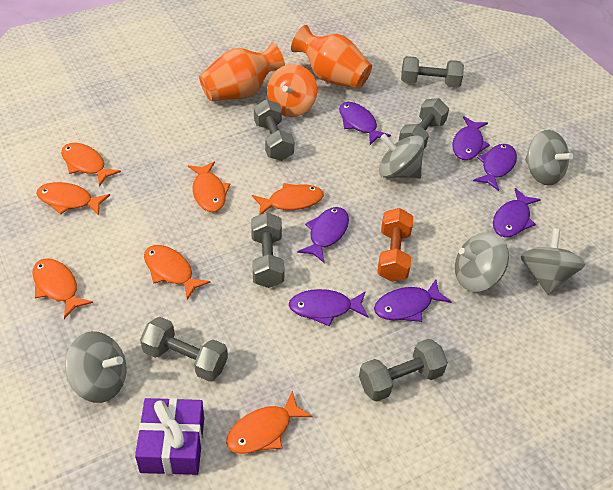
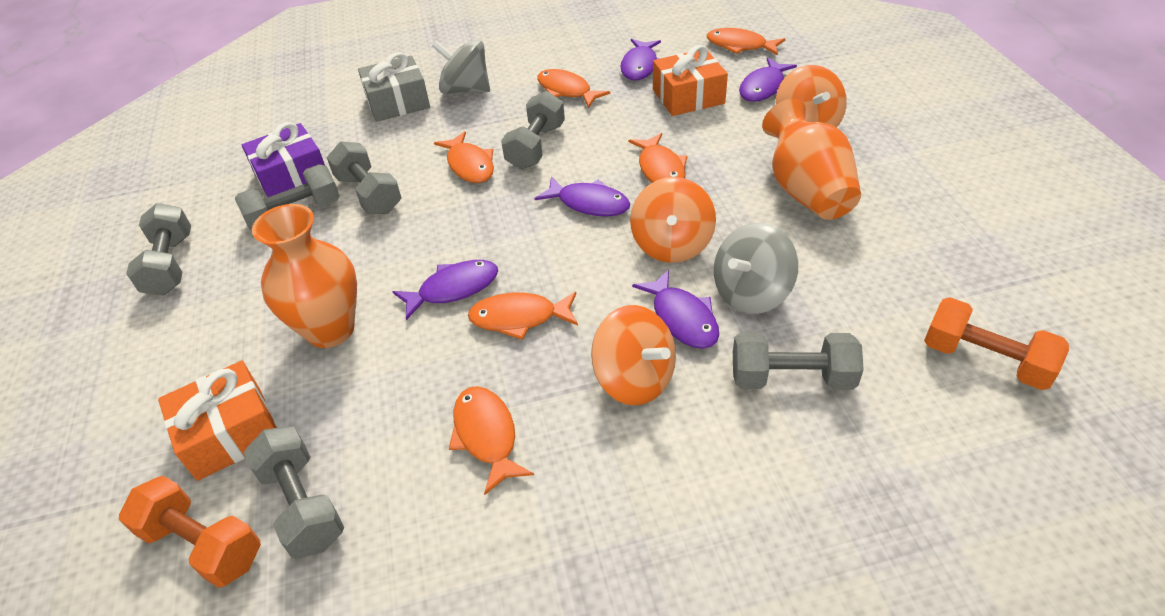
grey gift: 0 -> 1
grey spinning top: 5 -> 2
orange dumbbell: 1 -> 2
orange fish: 7 -> 6
orange gift: 0 -> 2
orange spinning top: 1 -> 3
purple fish: 7 -> 5

